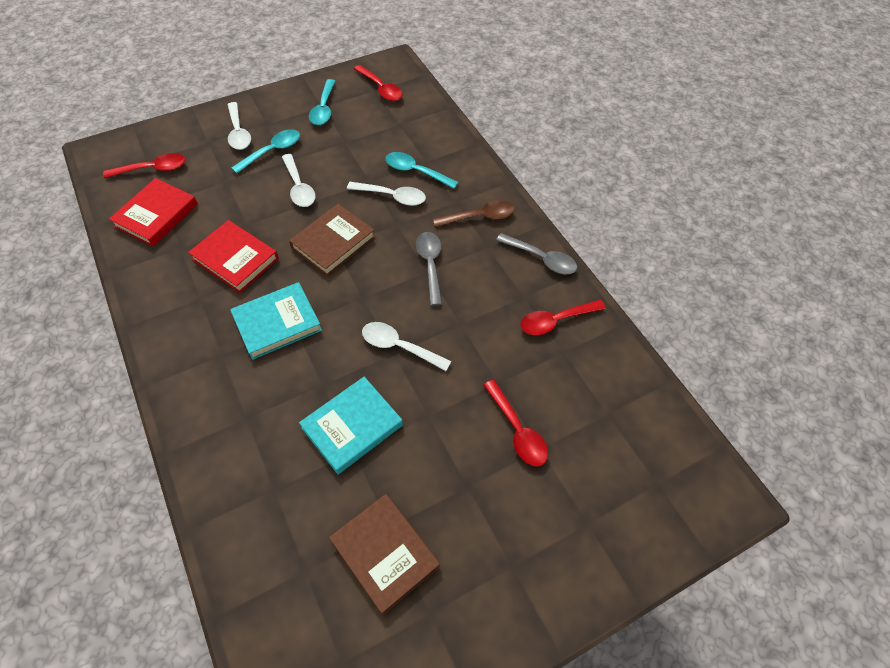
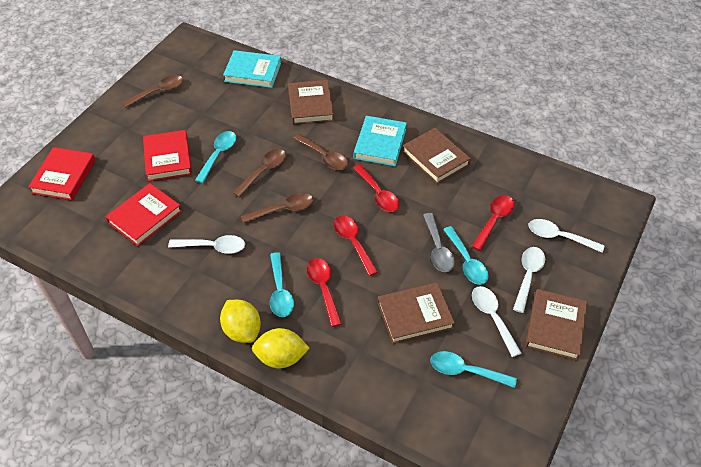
brown book: 2 -> 4
brown spoon: 1 -> 4
grey spoon: 2 -> 1
red book: 2 -> 3
turquoise spoon: 3 -> 4
yellow lemon: 0 -> 2

